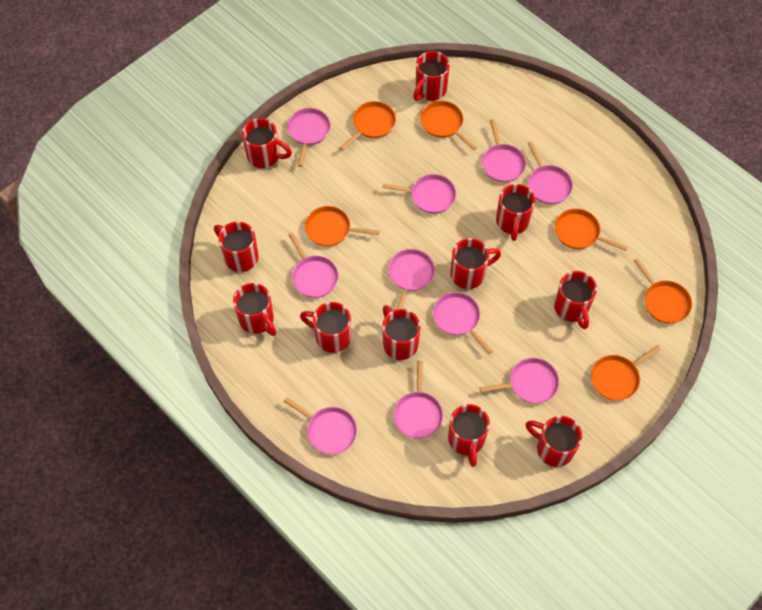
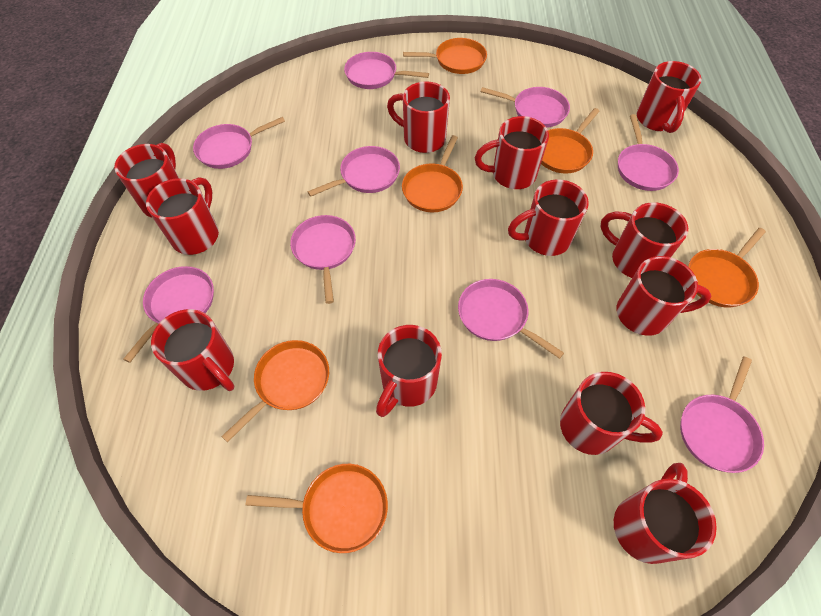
pink pan: 10 -> 9
red mug: 11 -> 12

